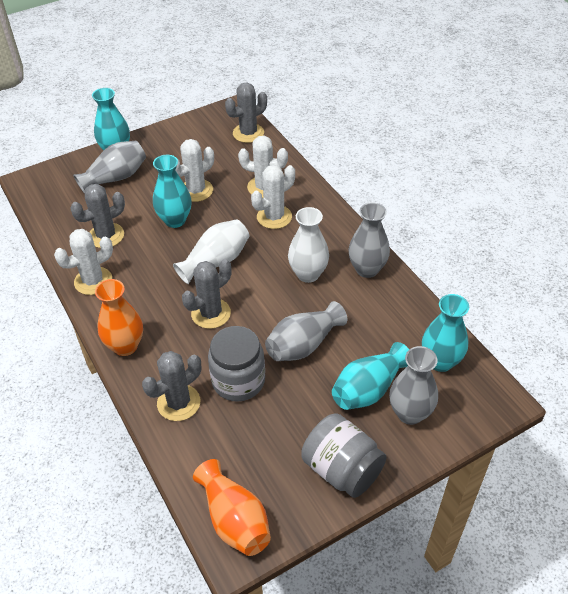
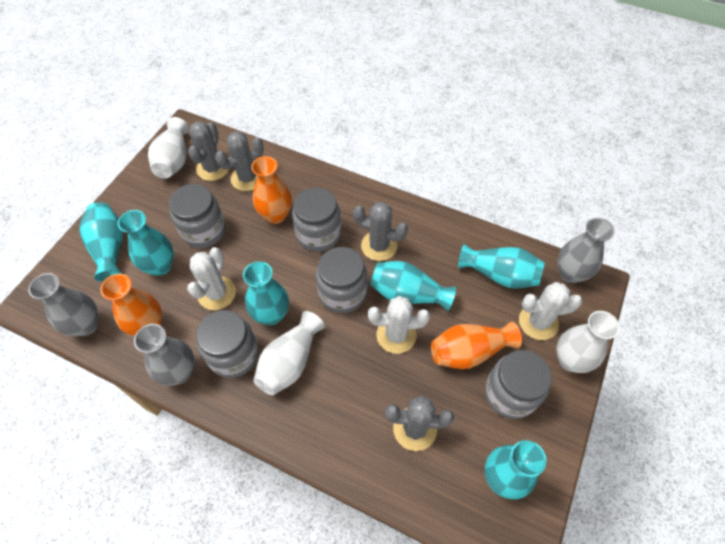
grey jar: 2 -> 5
grey vase: 4 -> 3
orange vase: 2 -> 3
turquoise vase: 4 -> 6
white cactus: 4 -> 3
white vase: 2 -> 3

